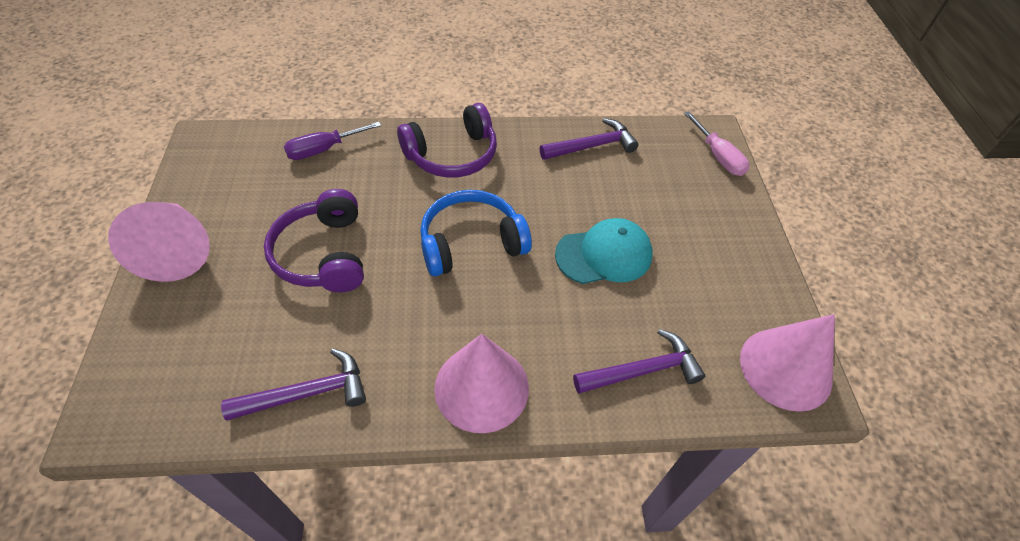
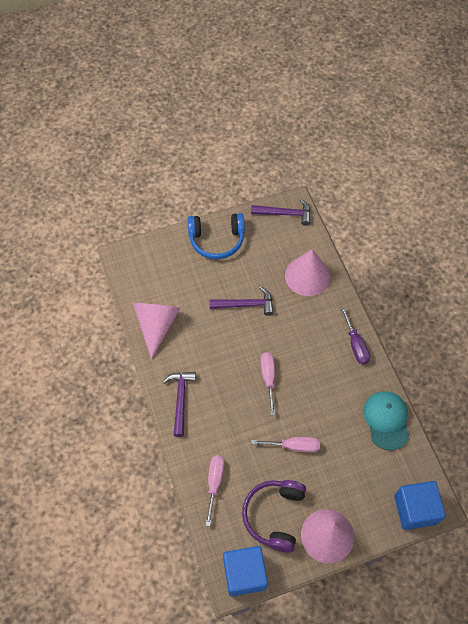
blue cube: 0 -> 2
pink screwdriver: 1 -> 3
purple headphones: 2 -> 1

